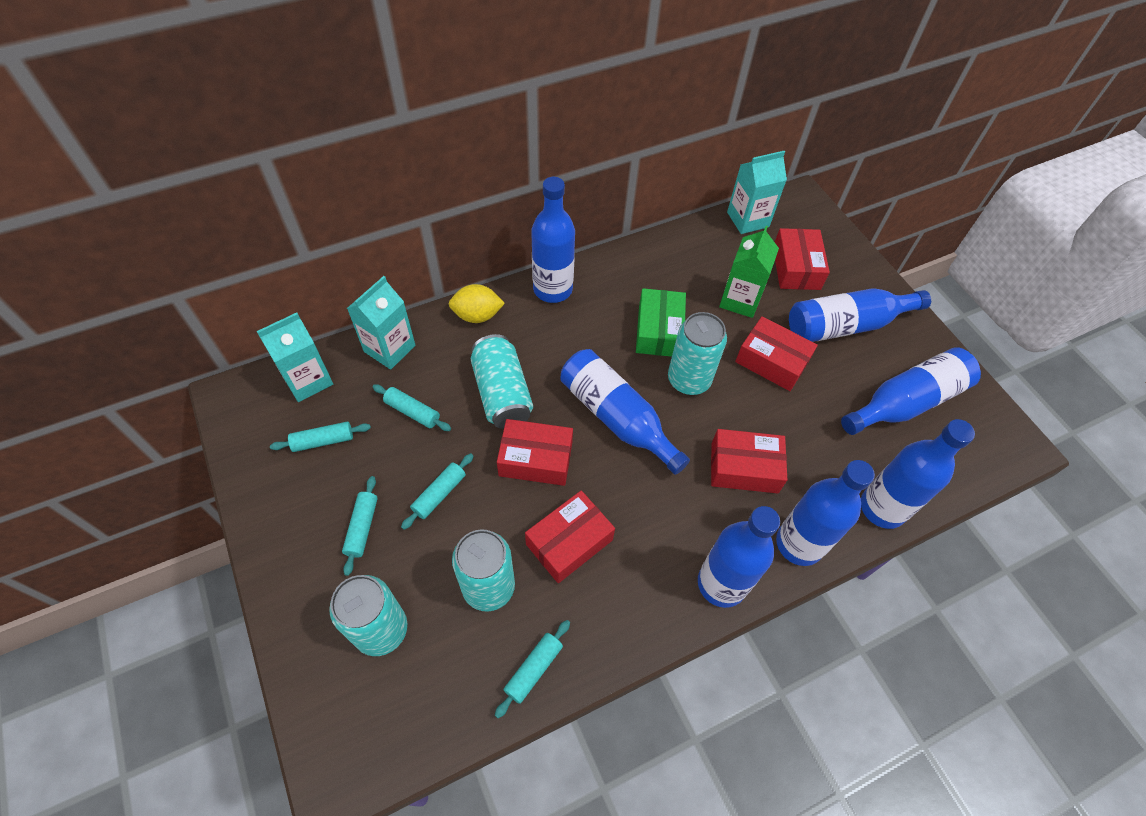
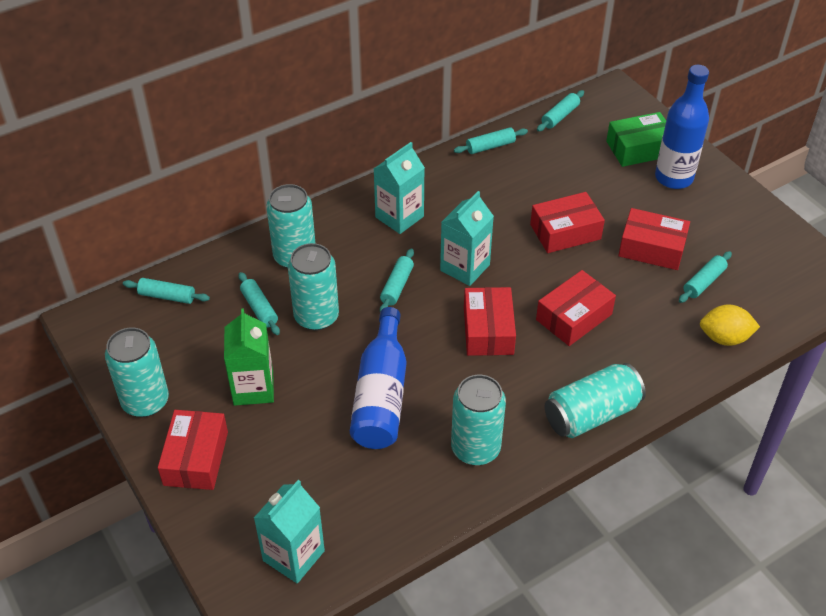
blue bottle: 7 -> 2
turquoise can: 4 -> 5
turquoise rolling pin: 5 -> 6

